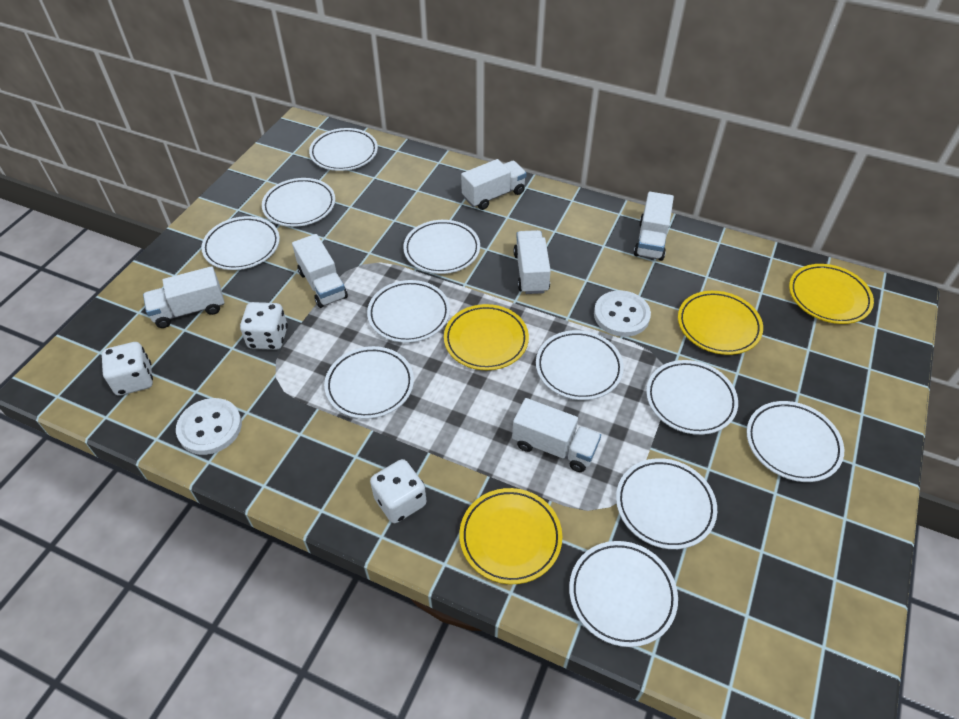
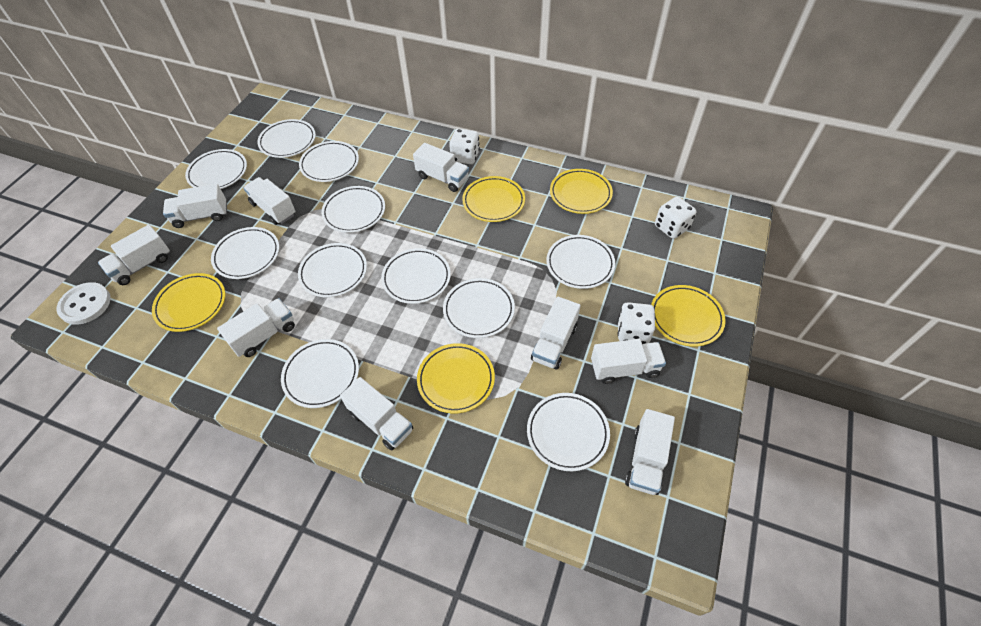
white button: 2 -> 1
white truck: 6 -> 9
yellow plate: 4 -> 5

